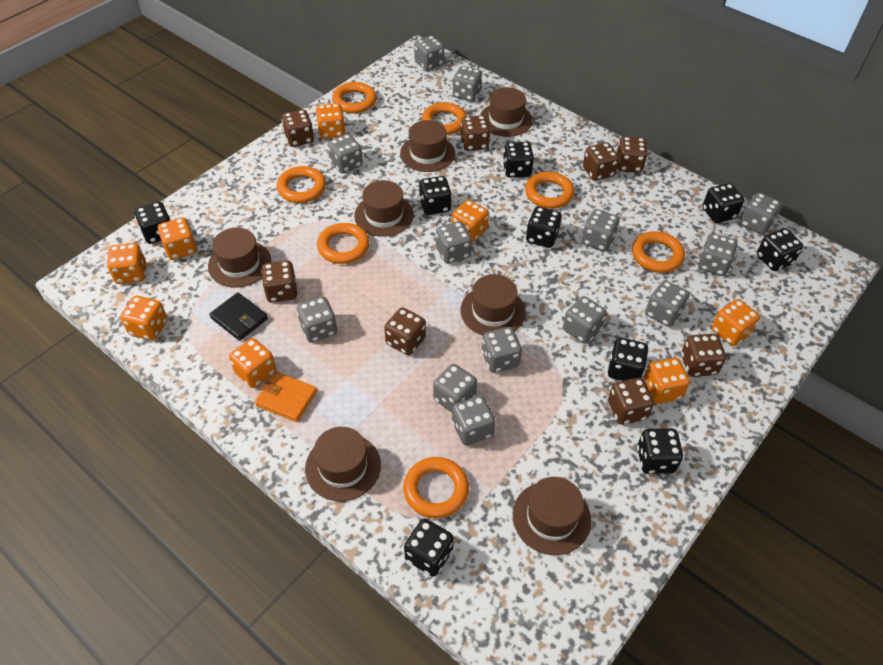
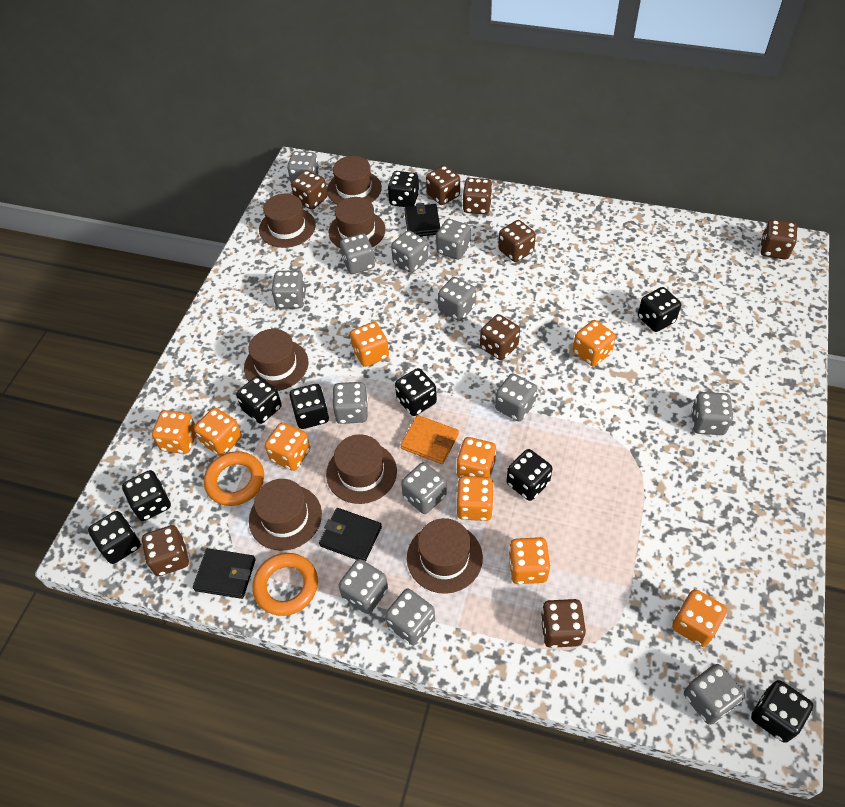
black wallet: 1 -> 3
orange dice: 8 -> 9
orange ring: 7 -> 2

